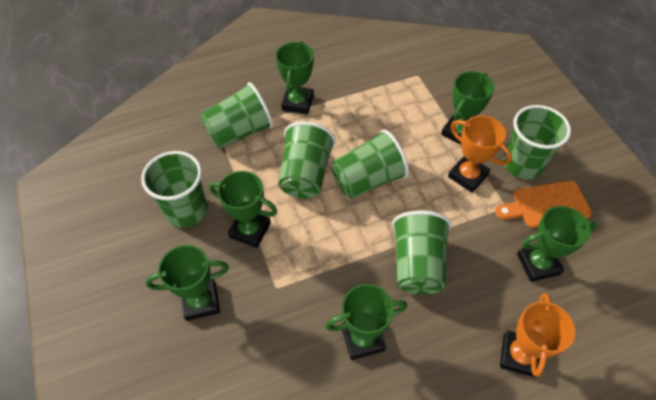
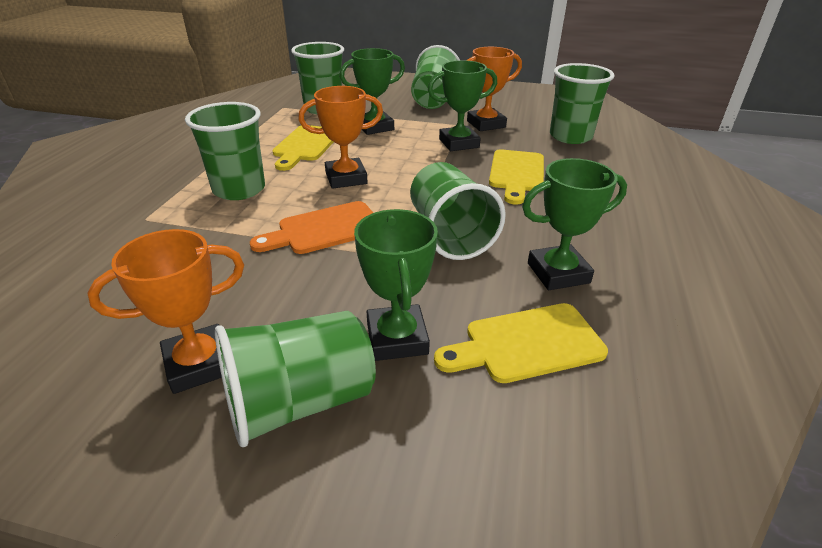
green trophy: 6 -> 4
orange trophy: 2 -> 3
yellow cutting board: 0 -> 3

